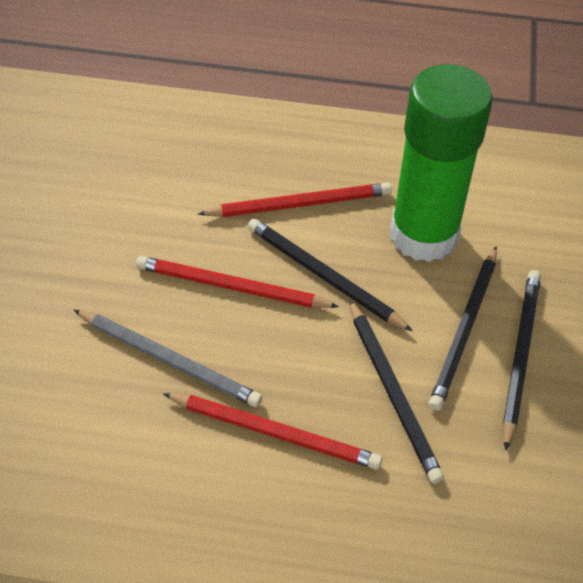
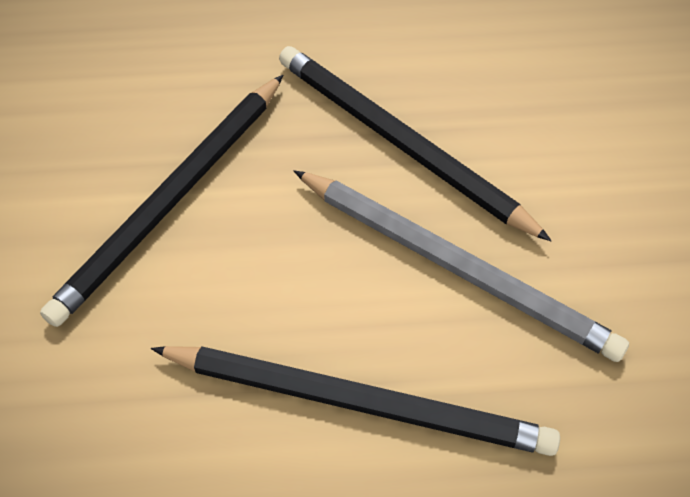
black pencil: 4 -> 3
green glue stick: 1 -> 0
red pencil: 3 -> 0

